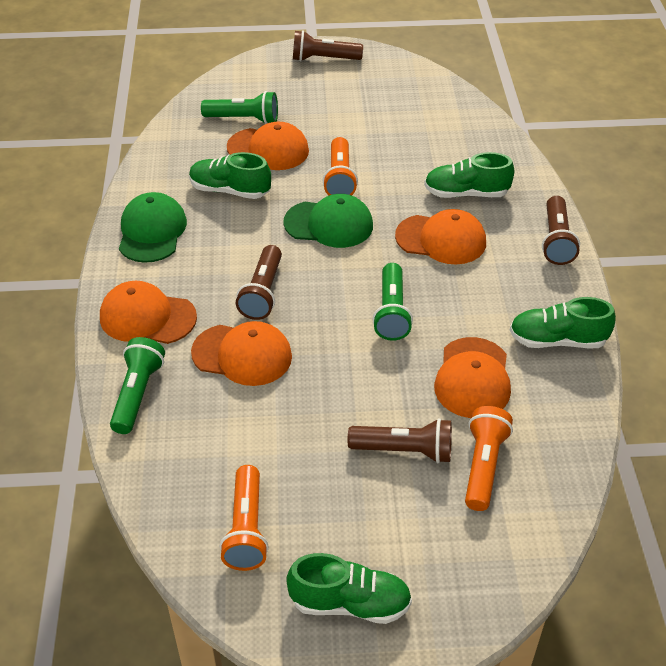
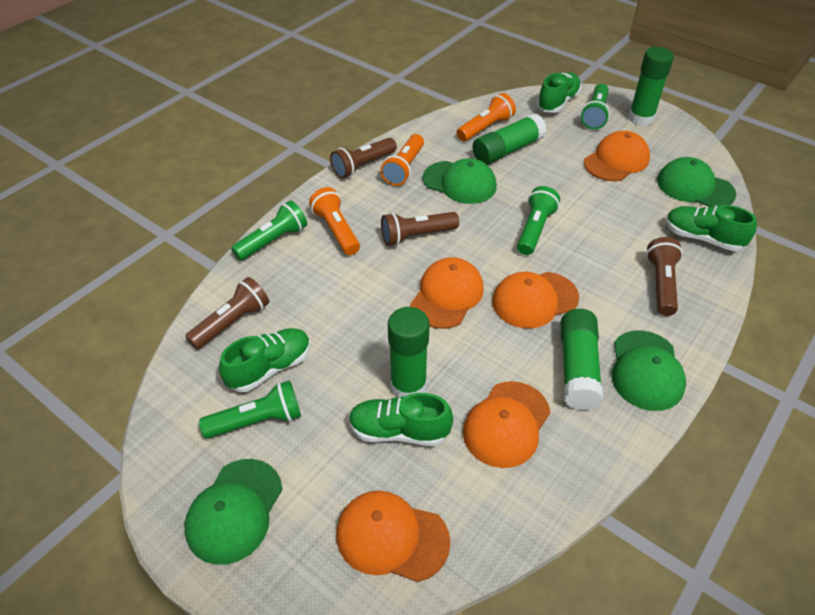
green cap: 2 -> 4
green flashlight: 3 -> 4
green glue stick: 0 -> 4

